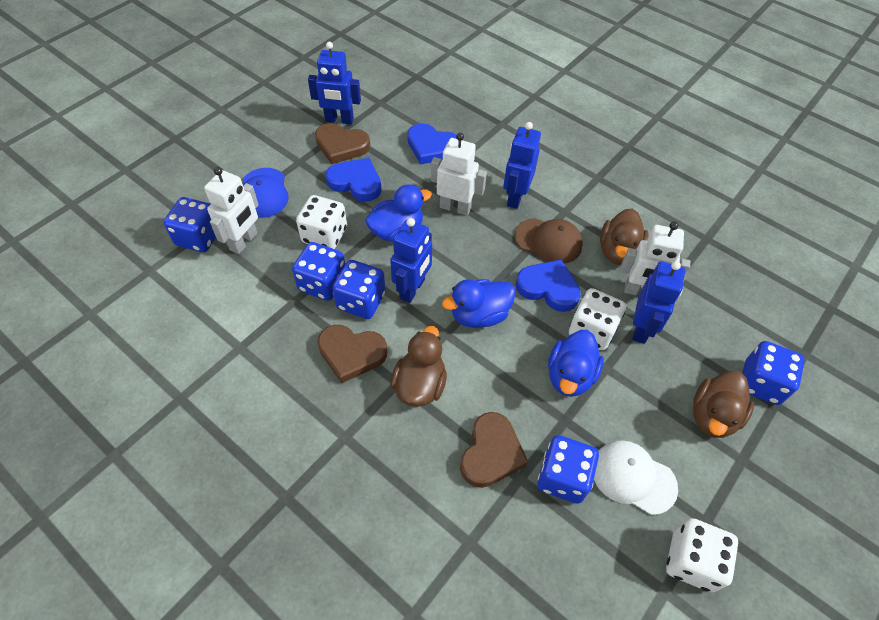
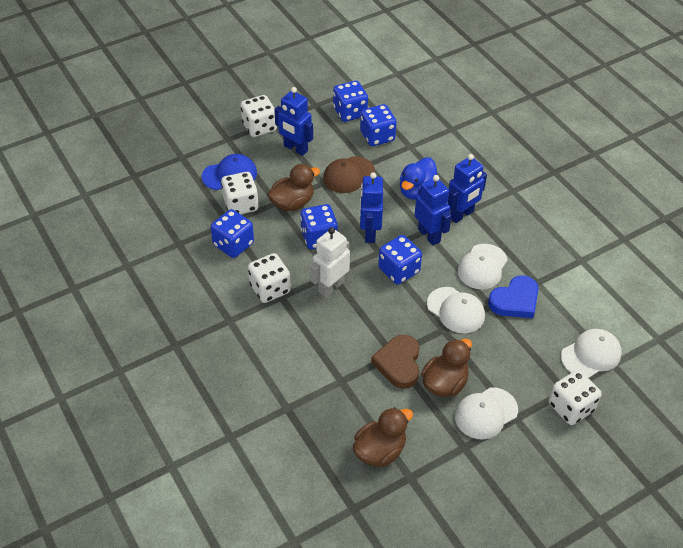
blue duck: 3 -> 1
blue heart: 3 -> 1
brown heart: 3 -> 1
white cap: 1 -> 4
white dice: 3 -> 4
white robot: 3 -> 1

